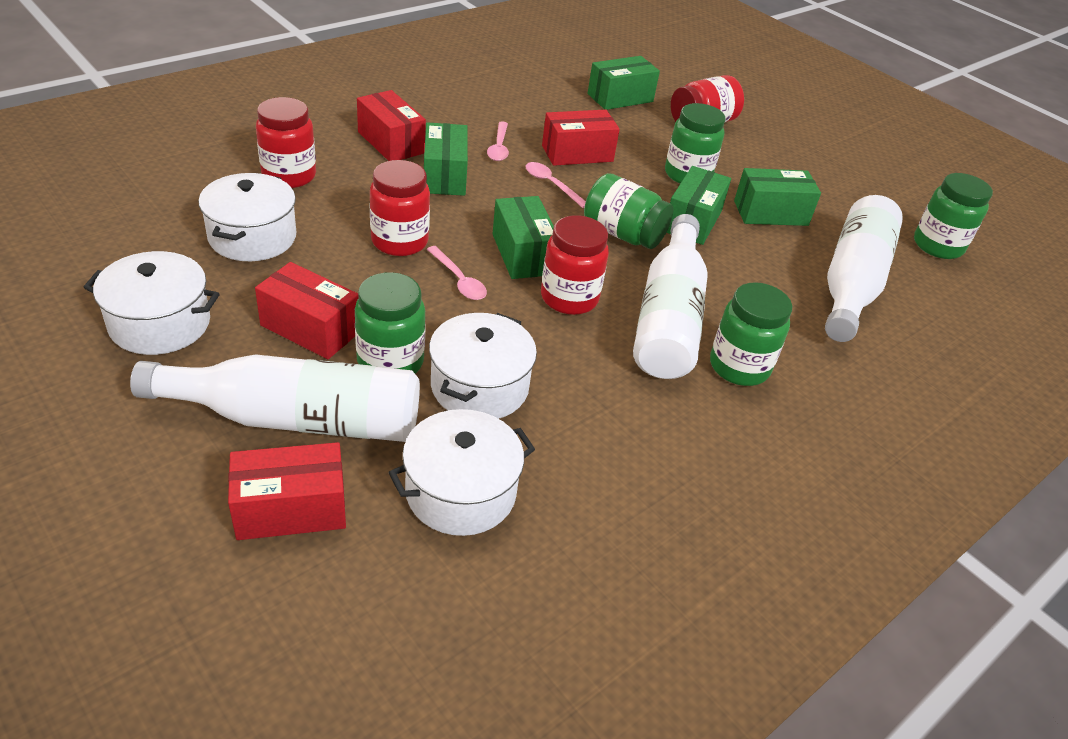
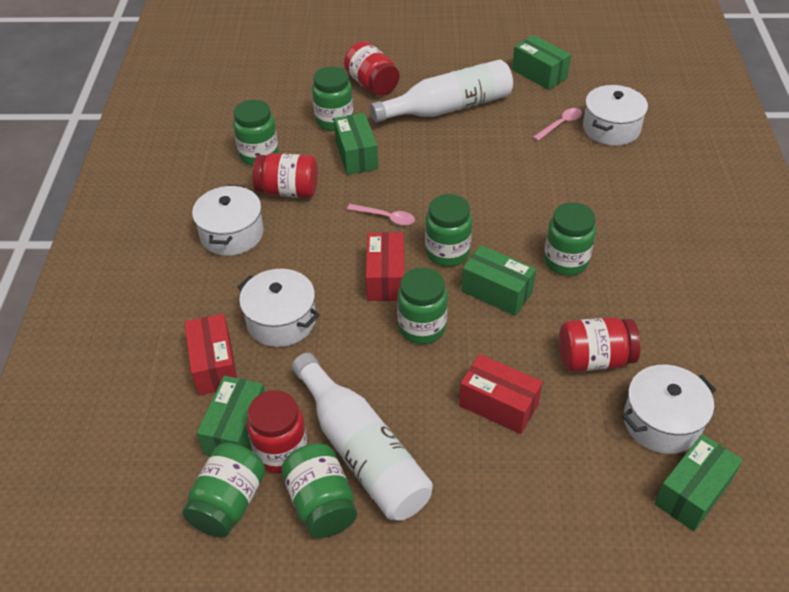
green jar: 5 -> 7
pink spoon: 3 -> 2
red box: 4 -> 3
white bottle: 3 -> 2

